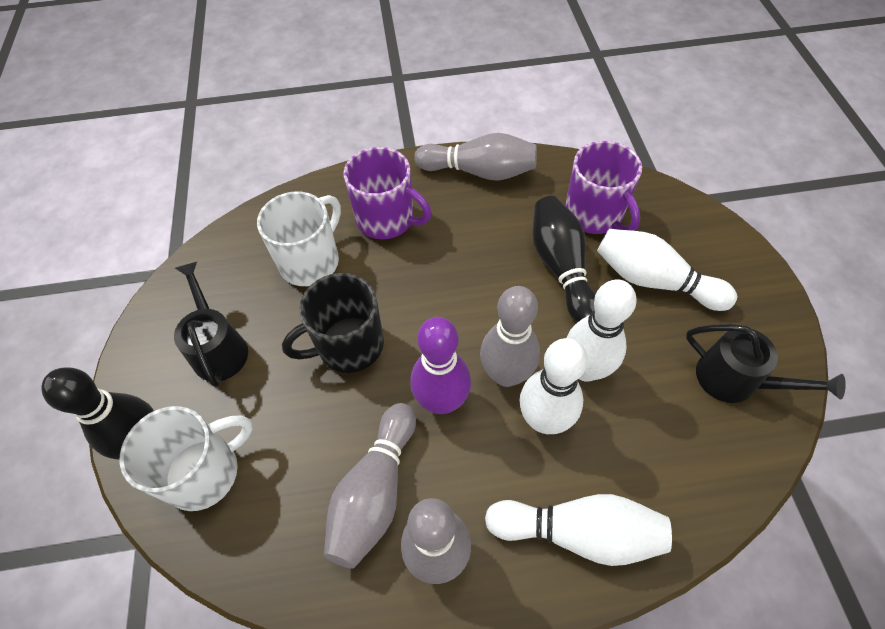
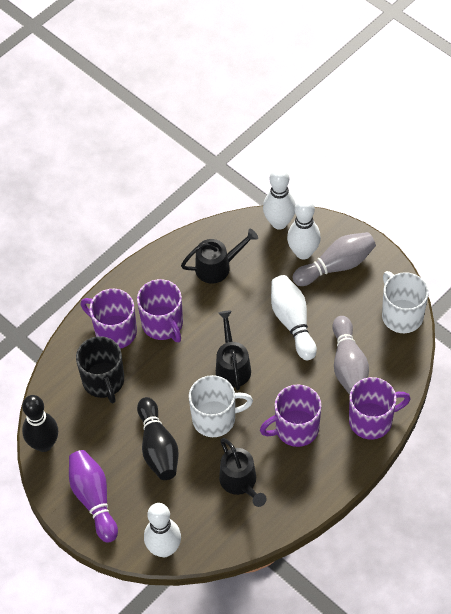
black watering can: 2 -> 3
grey bowling pin: 4 -> 2
purple mug: 2 -> 4

